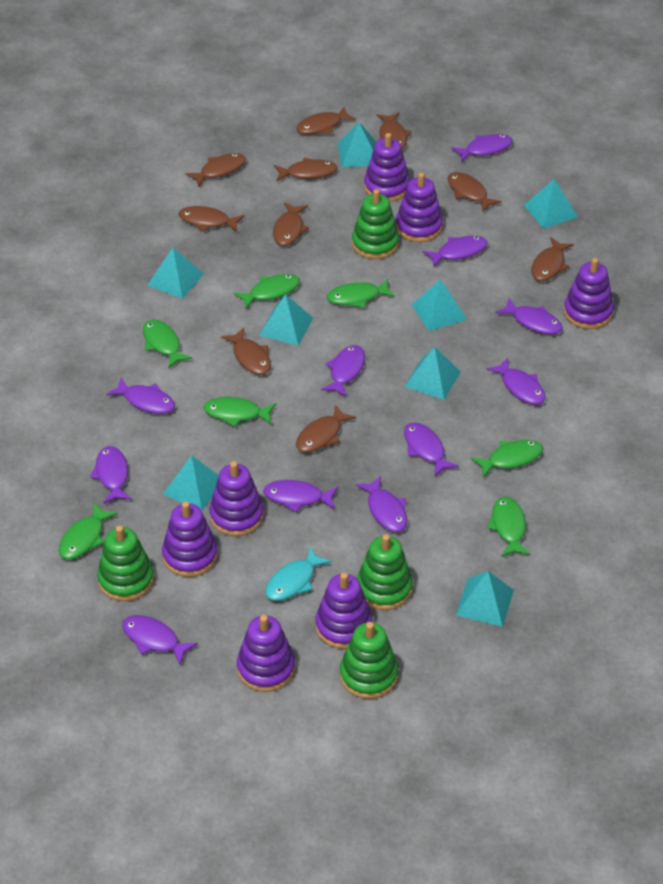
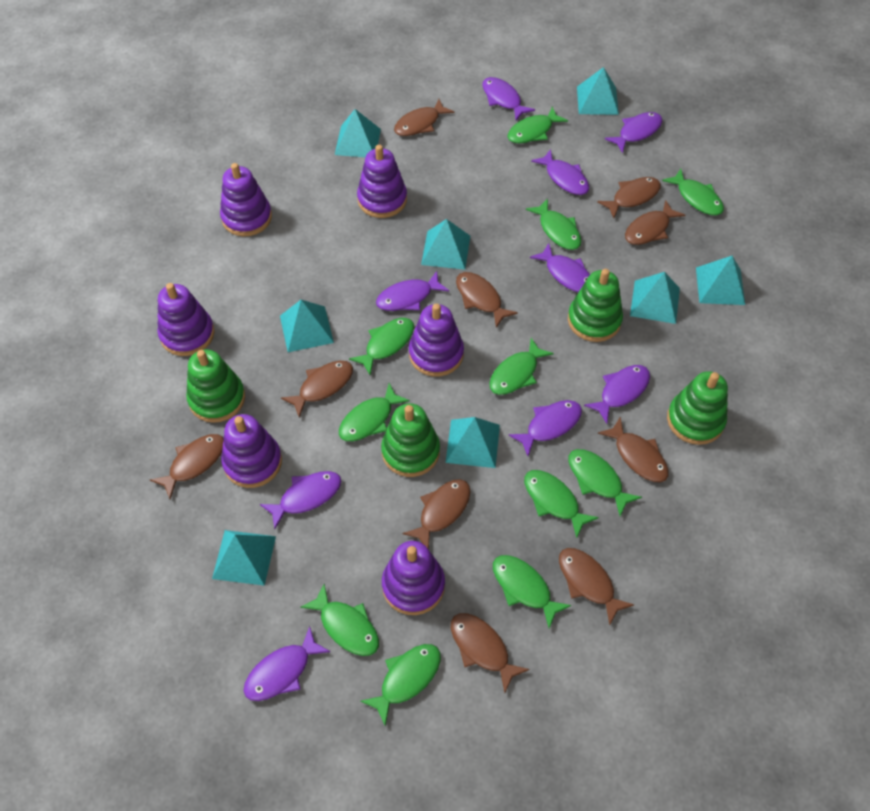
green fish: 7 -> 11
purple fish: 11 -> 9
purple stacking toy: 7 -> 6
turquoise fish: 1 -> 0

